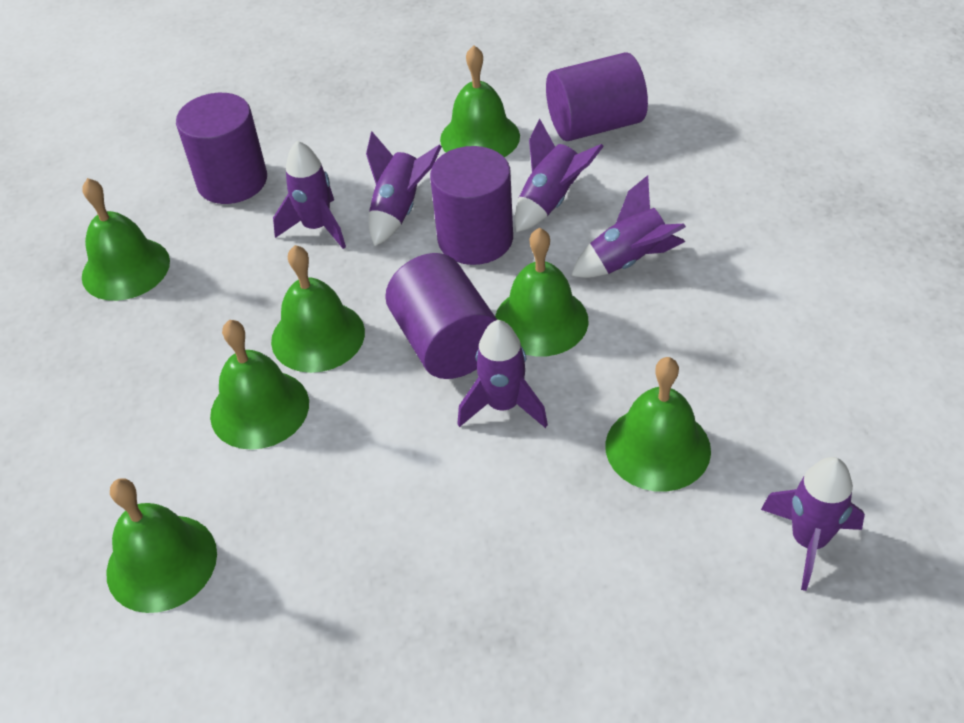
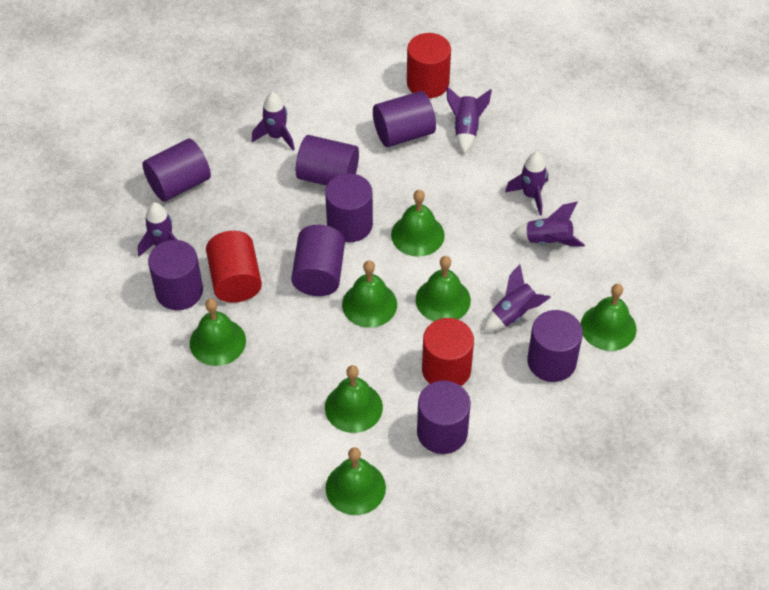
purple cylinder: 4 -> 8
red cylinder: 0 -> 3

